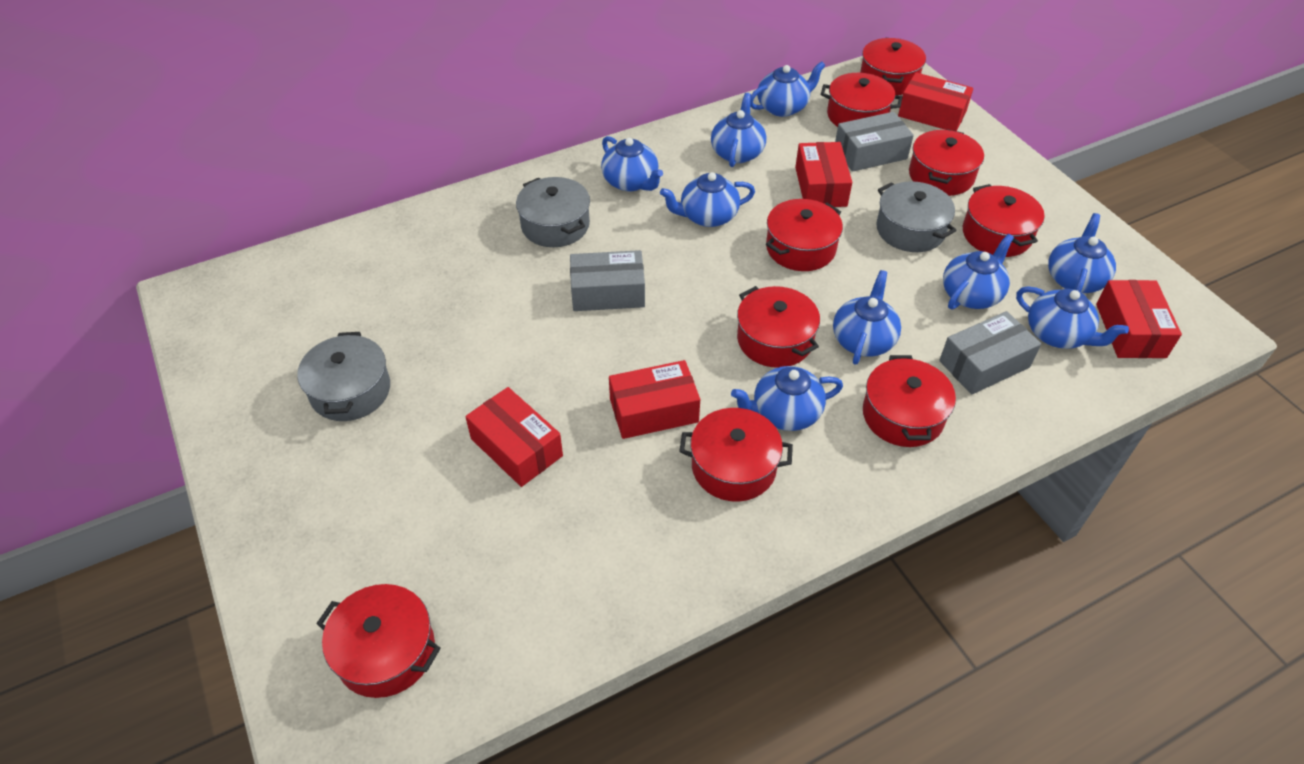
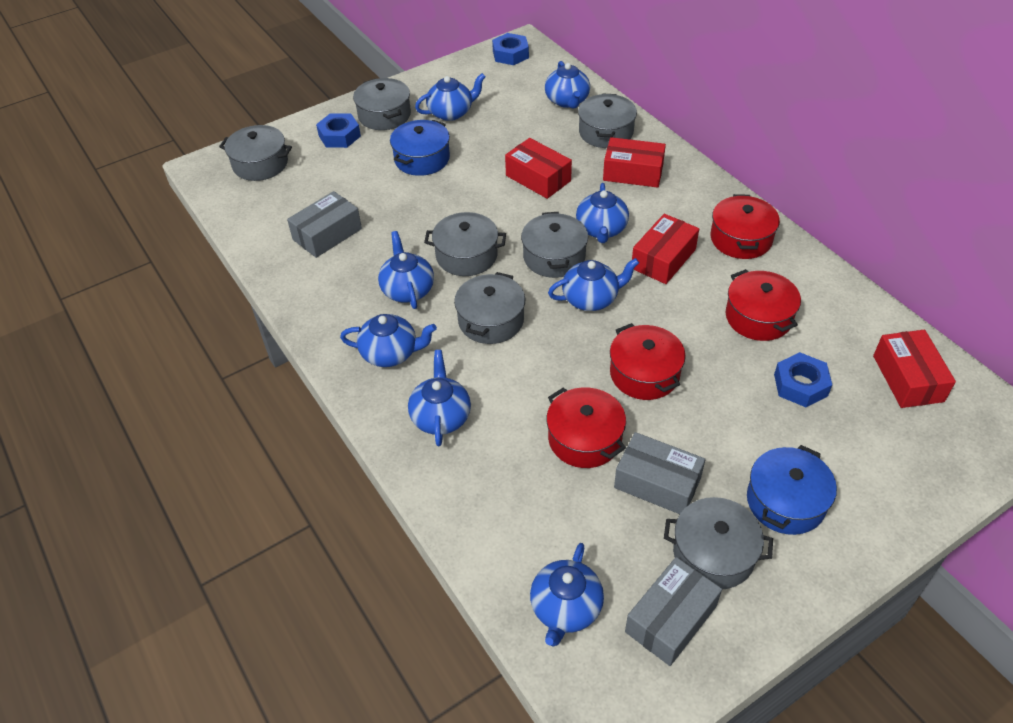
blue nut: 0 -> 3
blue pot: 0 -> 2
blue teapot: 9 -> 8
grey pot: 3 -> 7
red box: 5 -> 4
red pot: 9 -> 4

